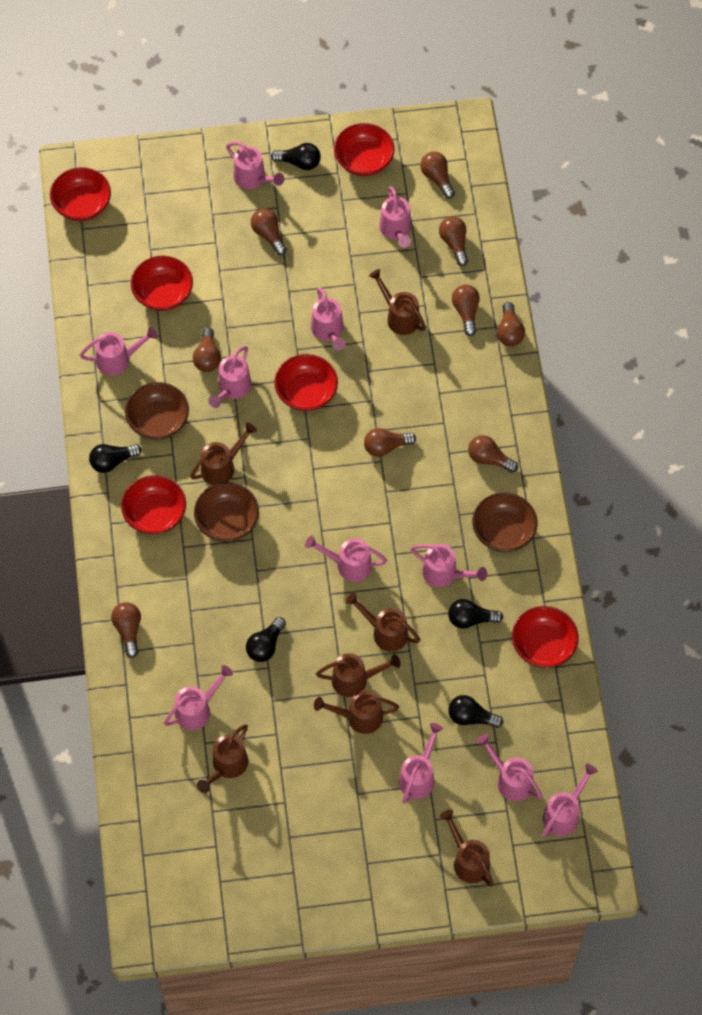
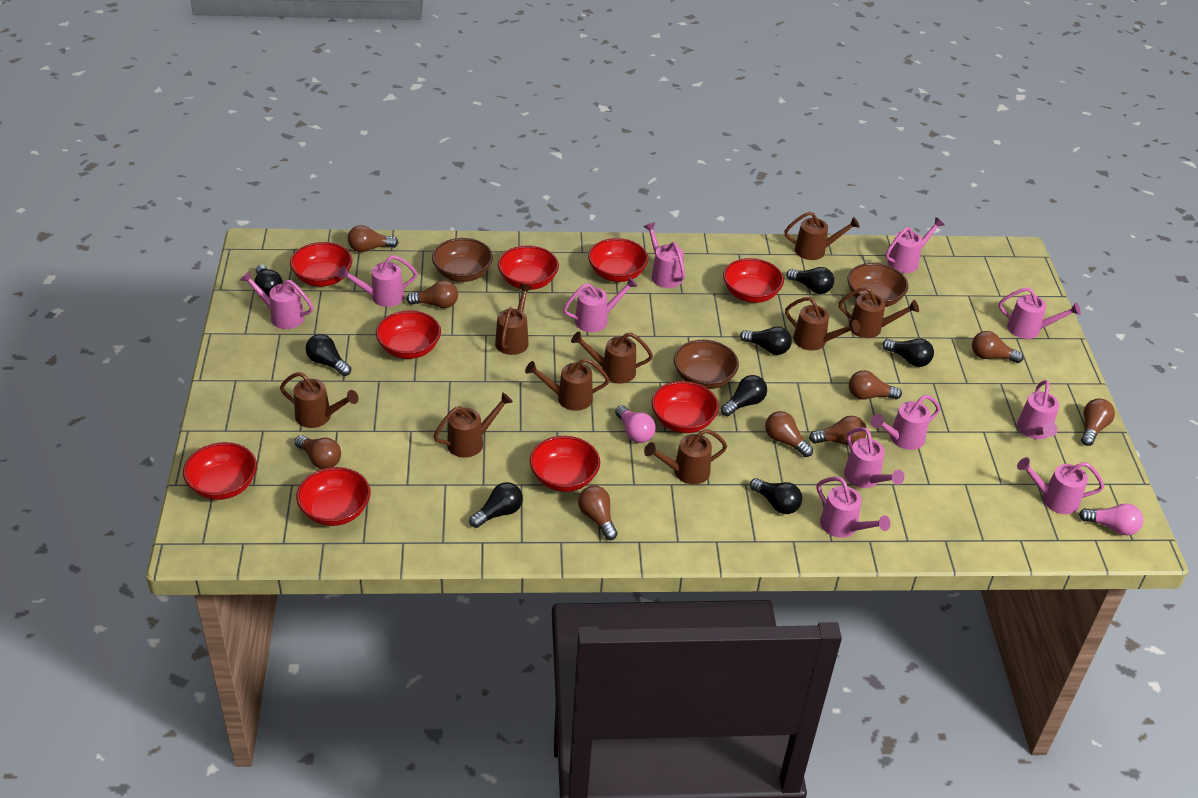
black light bulb: 5 -> 8
brown watering can: 7 -> 9
pink light bulb: 0 -> 2
red bowl: 6 -> 9

